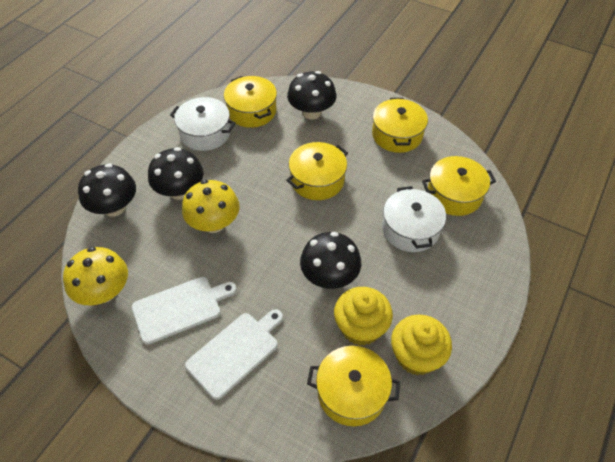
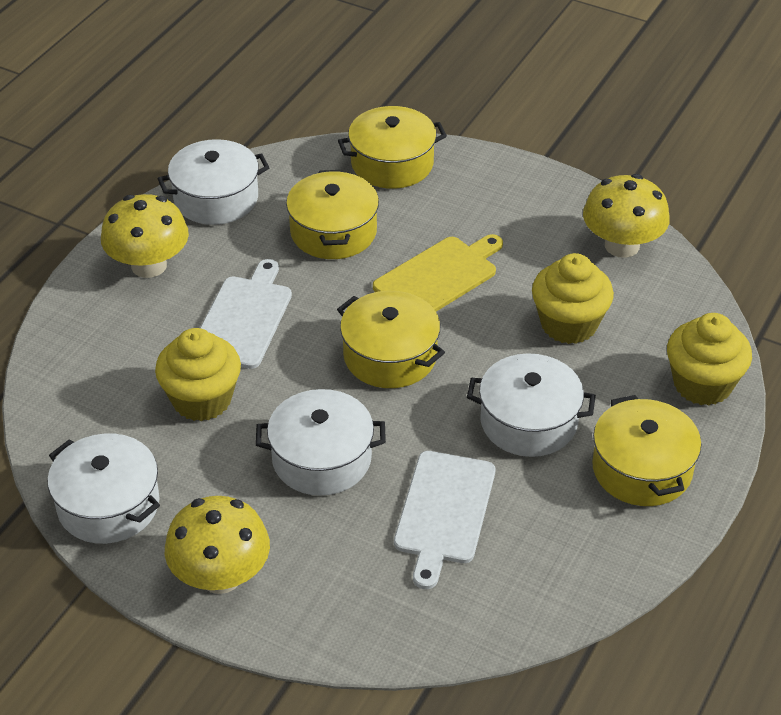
black mushroom: 4 -> 0
white pot: 2 -> 4
yellow cupcake: 2 -> 3
yellow cutting board: 0 -> 1
yellow mushroom: 2 -> 3
yellow pot: 5 -> 4

